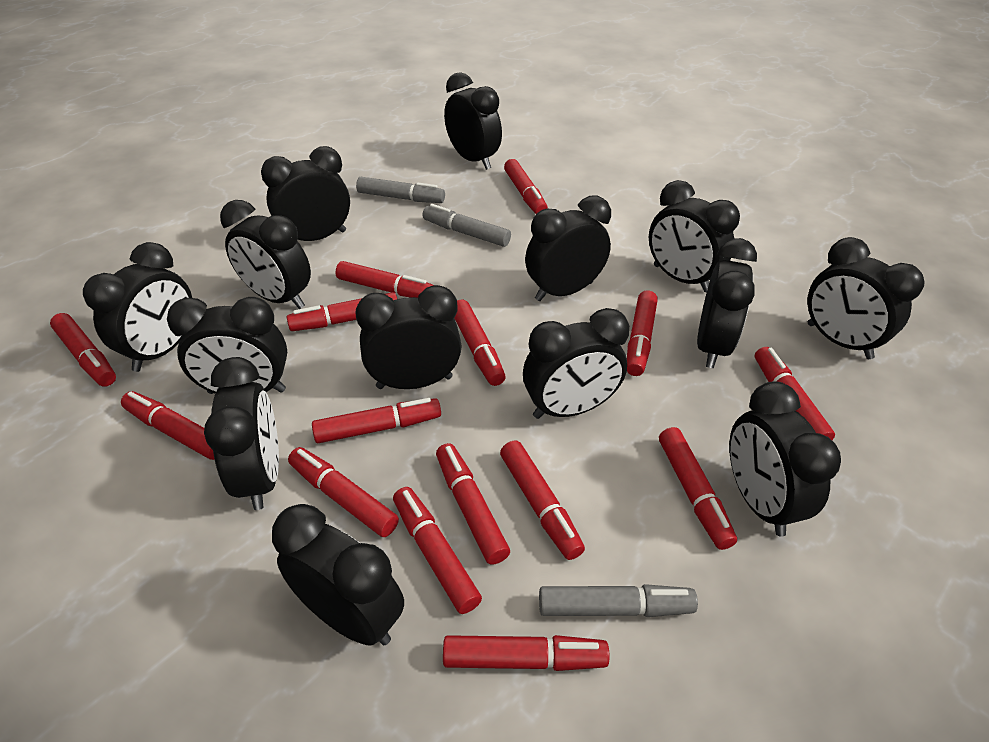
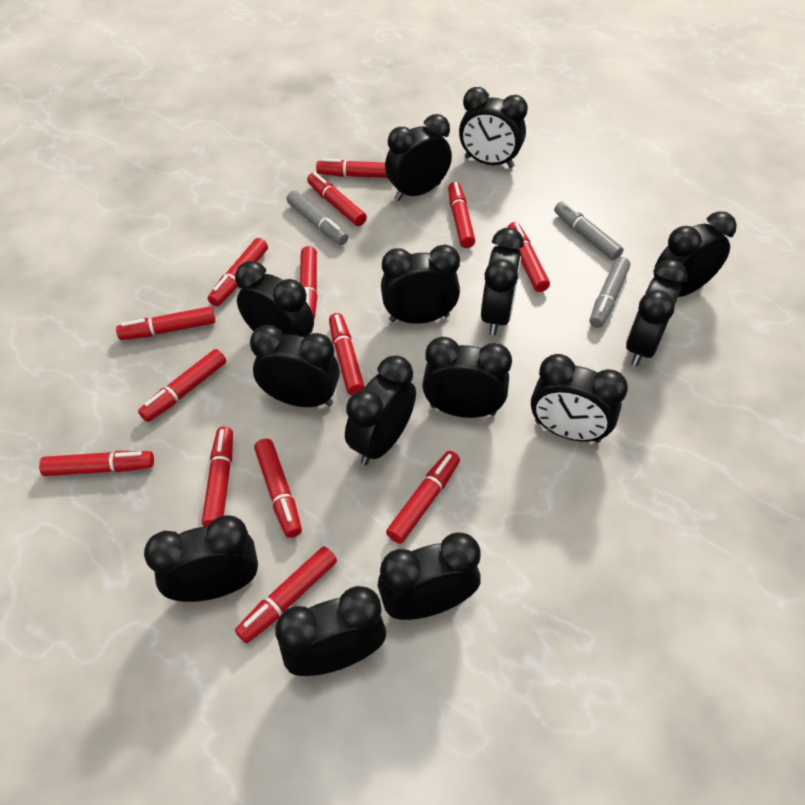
red marker: 15 -> 14

